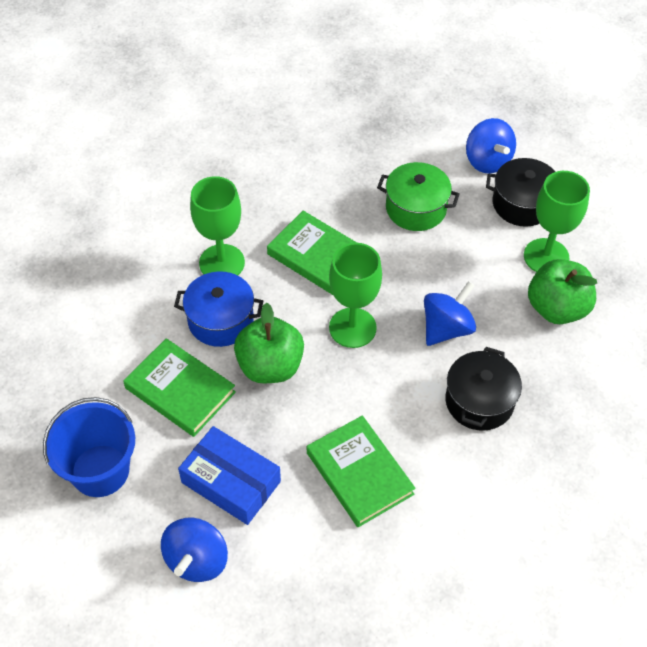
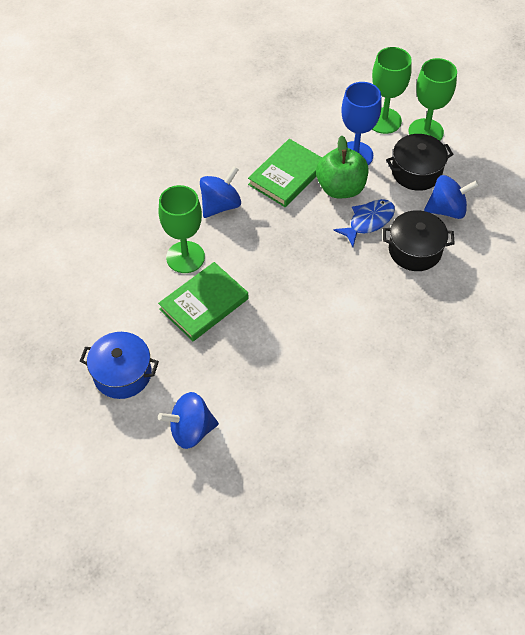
blue box: 1 -> 0
blue bucket: 1 -> 0
blue fish: 0 -> 1
blue goblet: 0 -> 1
green apple: 2 -> 1
green book: 3 -> 2
green pot: 1 -> 0

